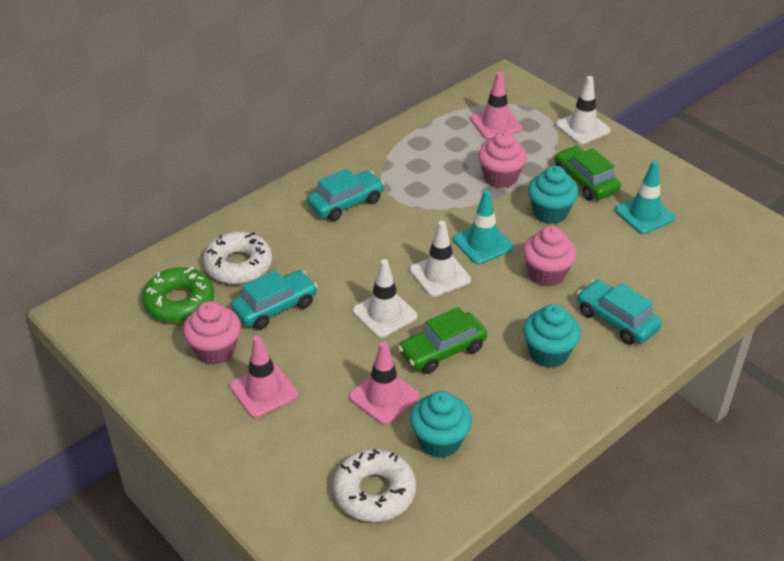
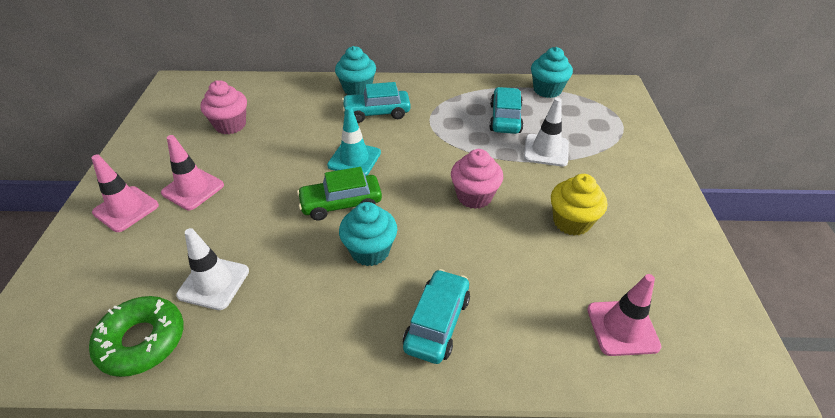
green car: 2 -> 1
pink cupcake: 3 -> 2
turquoise traffic cone: 2 -> 1
white donut: 2 -> 0
white traffic cone: 3 -> 2
yellow cupcake: 0 -> 1

